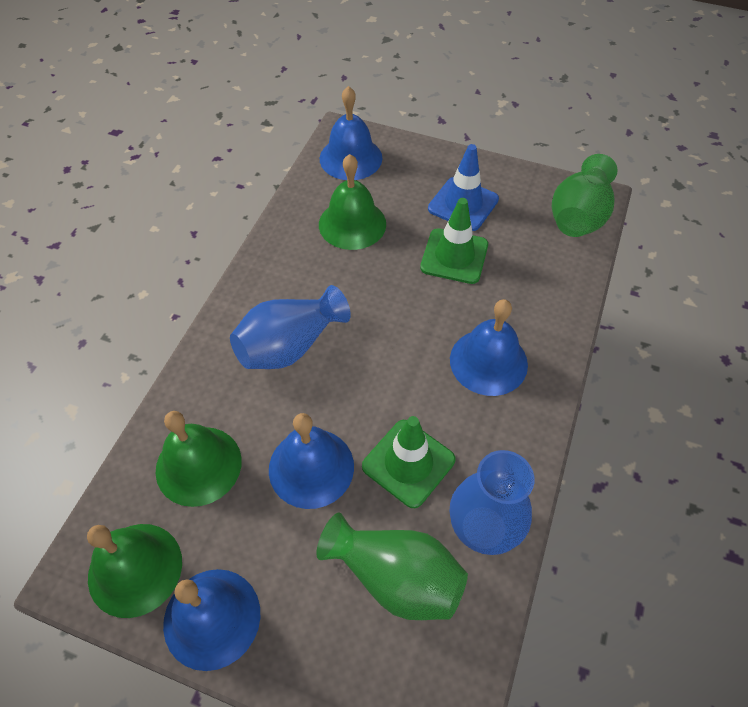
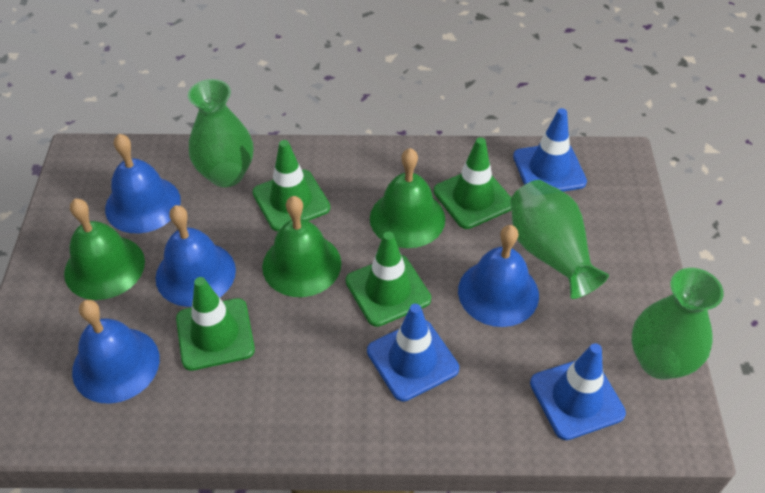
blue traffic cone: 1 -> 3
blue vase: 2 -> 0
green traffic cone: 2 -> 4
green vase: 2 -> 3

